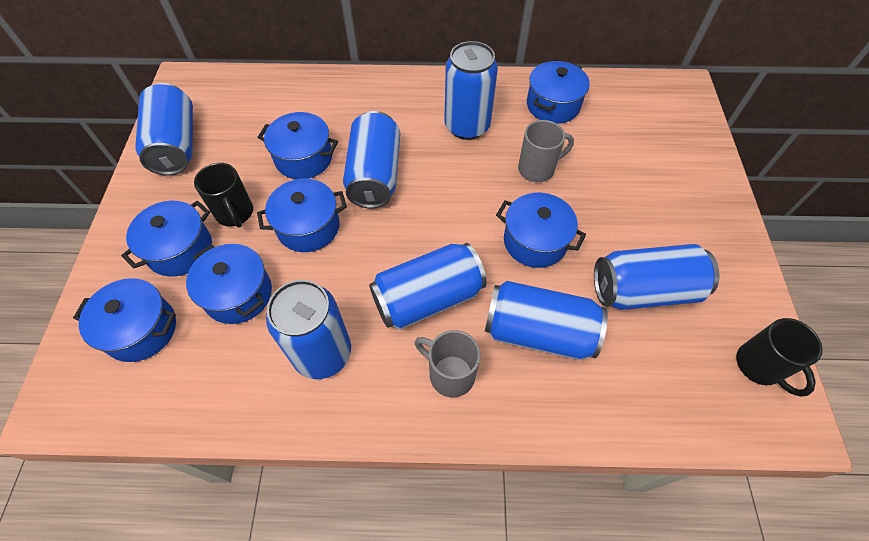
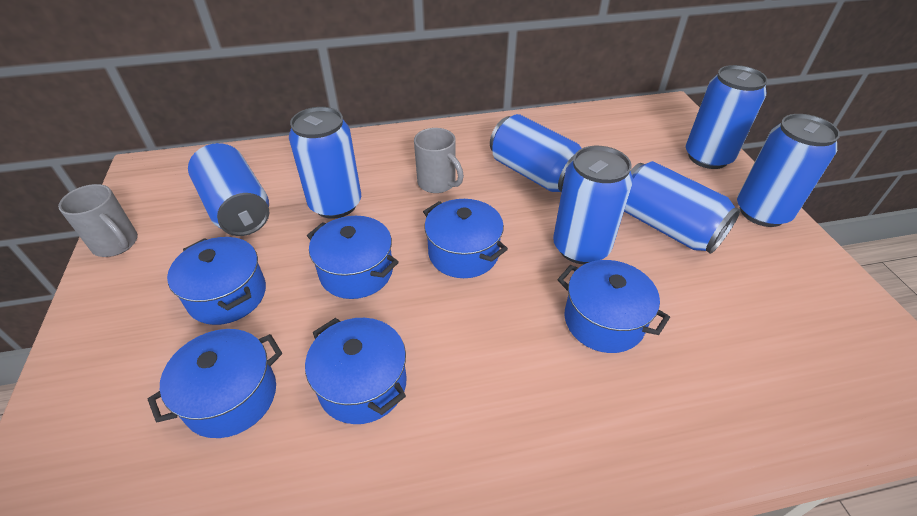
black mug: 2 -> 0
blue pot: 7 -> 6

